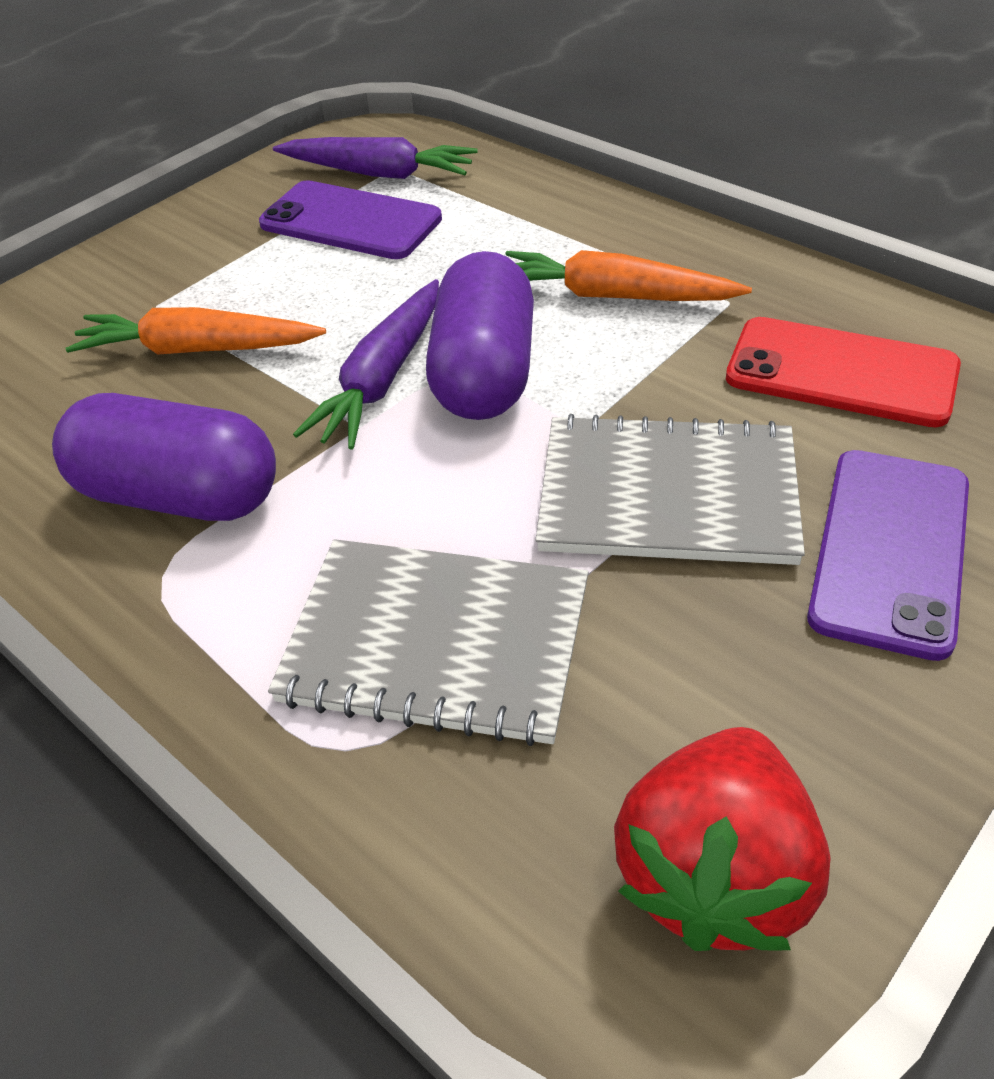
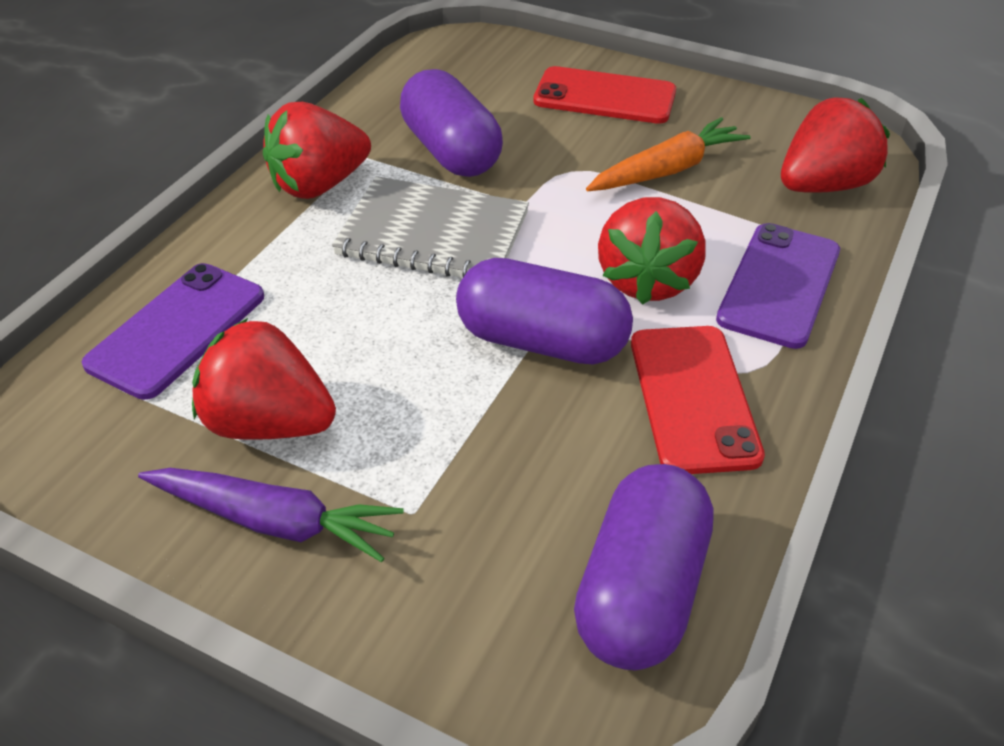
grey notebook: 2 -> 1
orange carrot: 2 -> 1
purple capsule: 2 -> 3
purple carrot: 2 -> 1
red phone: 1 -> 2
red strawberry: 1 -> 4

